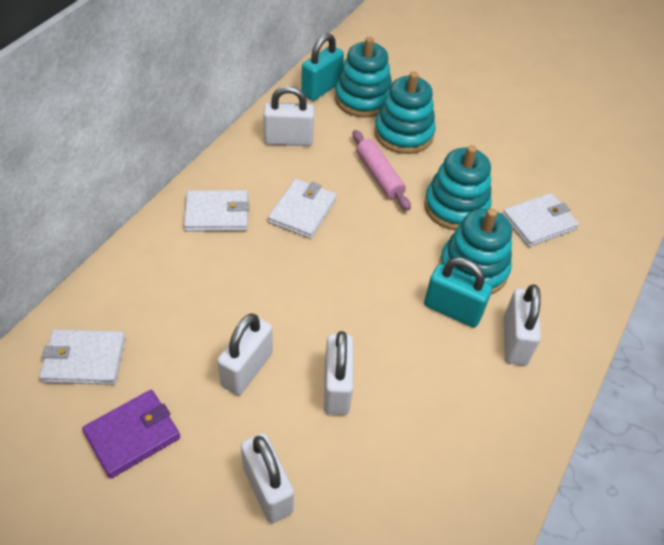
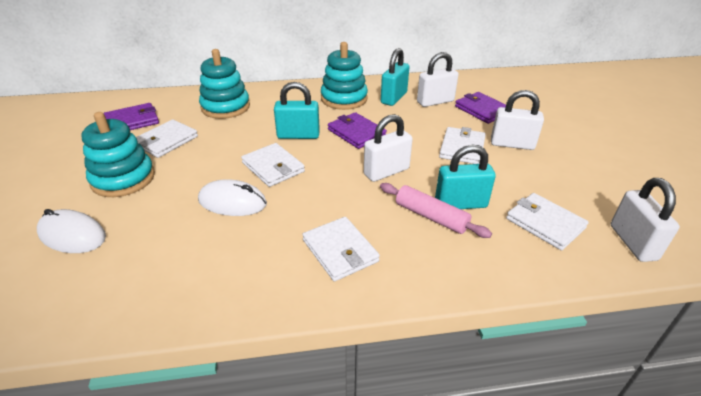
purple wallet: 1 -> 3
turquoise padlock: 2 -> 3
turquoise stacking toy: 4 -> 3
white mouse: 0 -> 2
white padlock: 5 -> 4
white wallet: 4 -> 5

